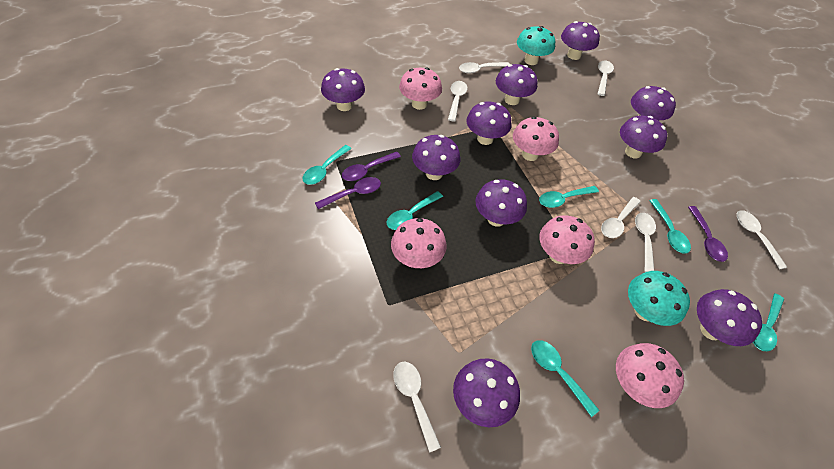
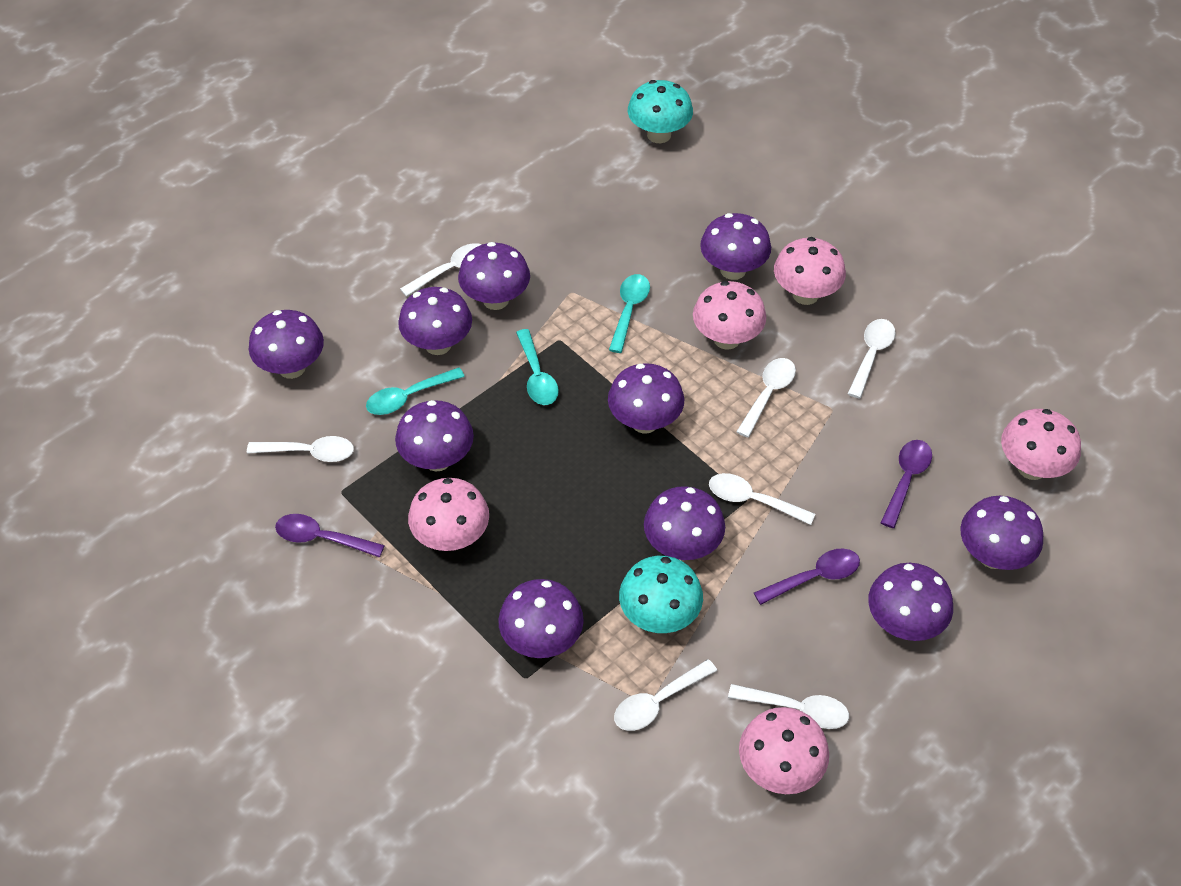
turquoise spoon: 6 -> 3

